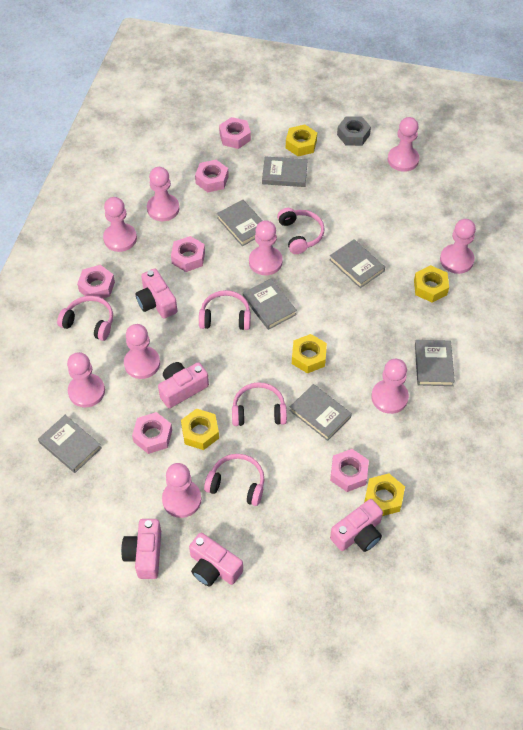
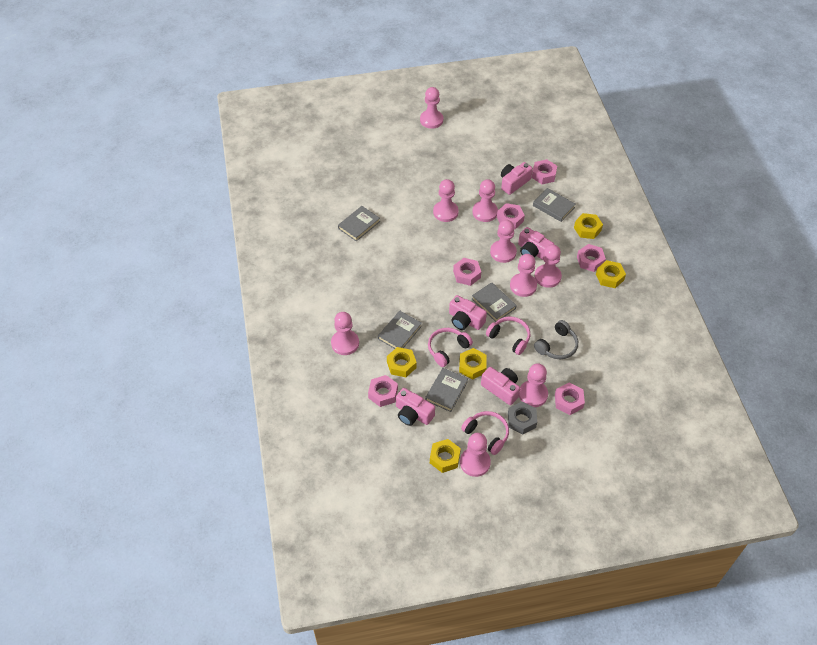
grey book: 7 -> 5
grey headphones: 0 -> 1
pink headphones: 5 -> 3

